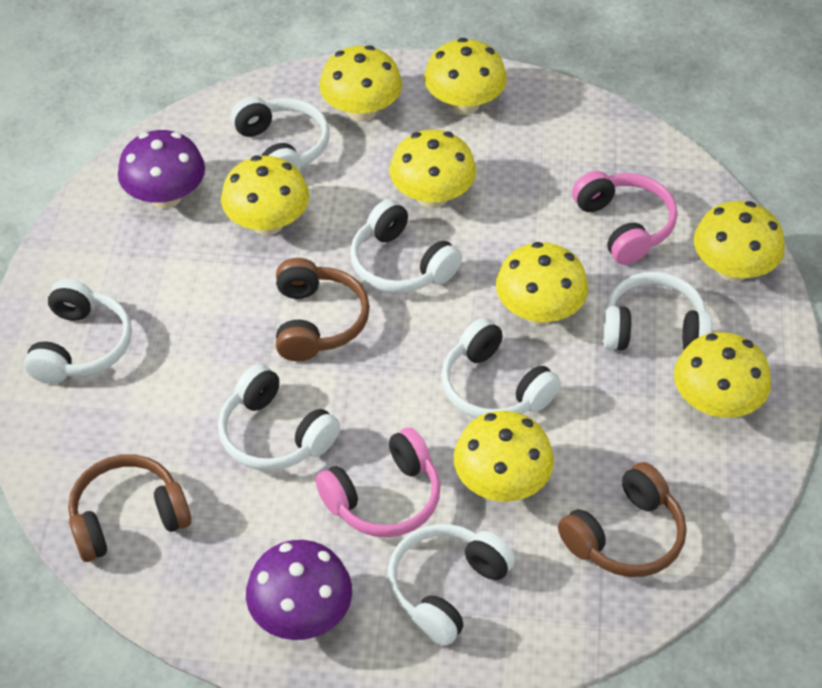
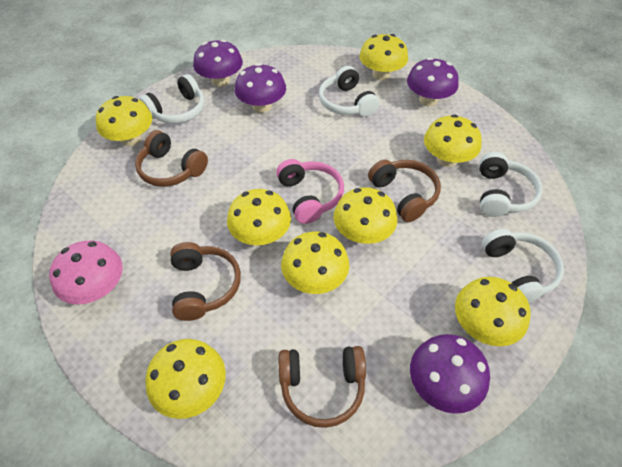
brown headphones: 3 -> 4
pink headphones: 2 -> 1
pink mushroom: 0 -> 1
purple mushroom: 2 -> 4
white headphones: 7 -> 4

